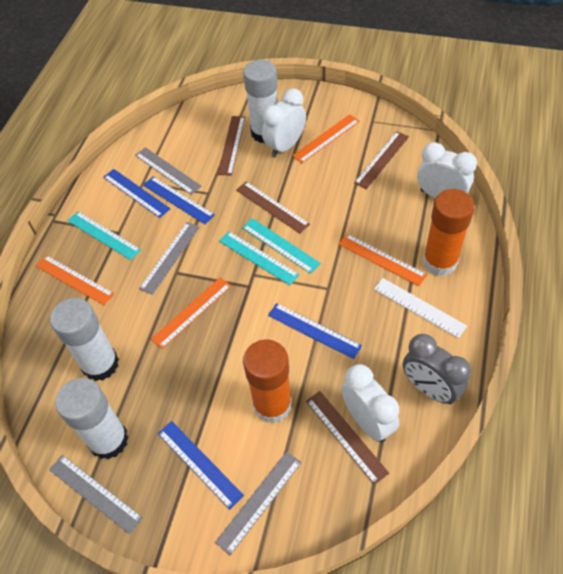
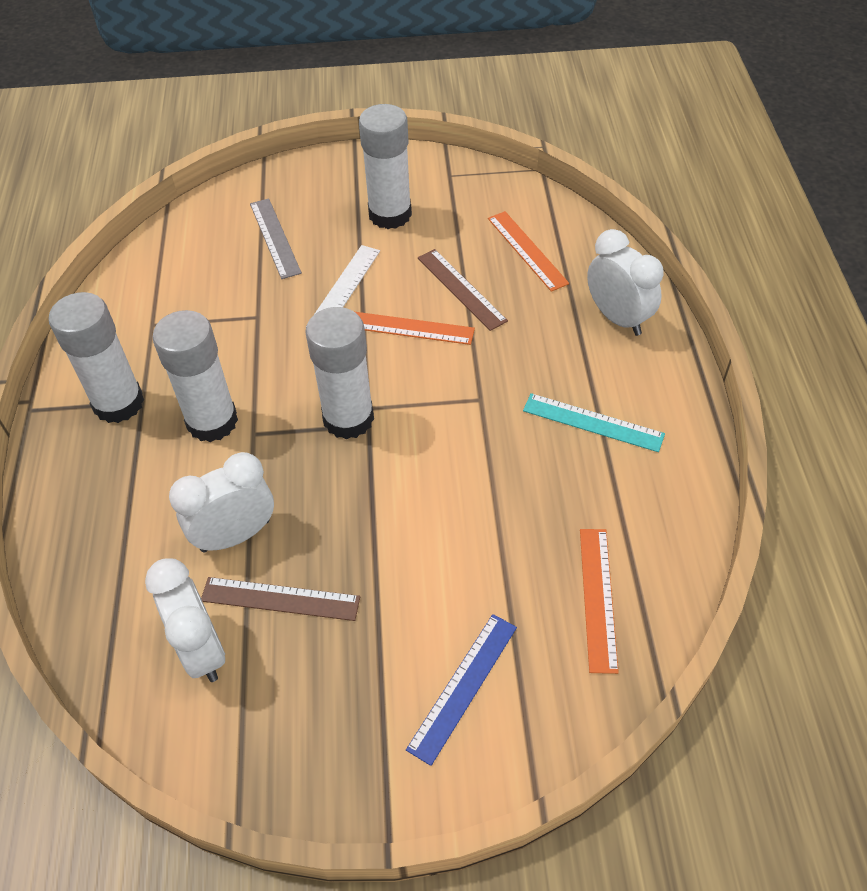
blue ruler: 4 -> 1
brown ruler: 4 -> 2
grey clock: 1 -> 0
grey ruler: 4 -> 1
orange glue stick: 2 -> 0
orange ruler: 4 -> 3
turquoise ruler: 3 -> 1
white glue stick: 3 -> 4

